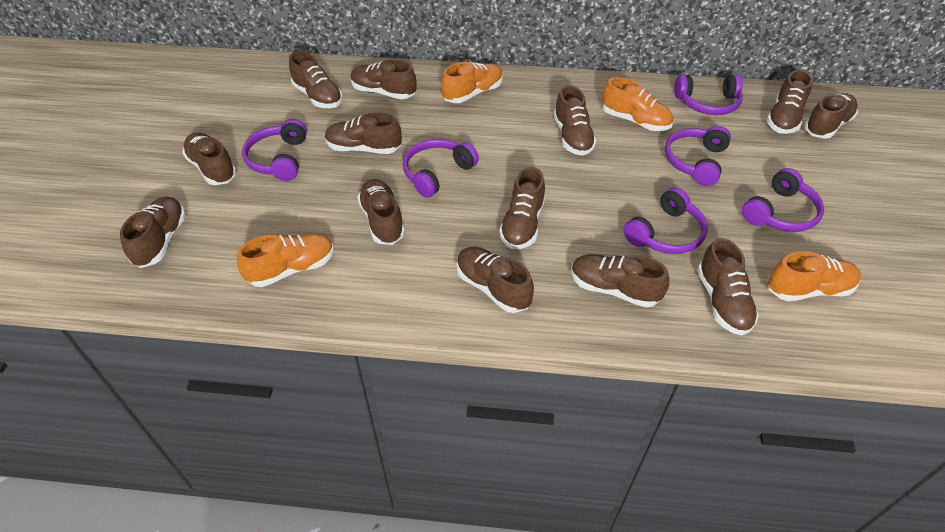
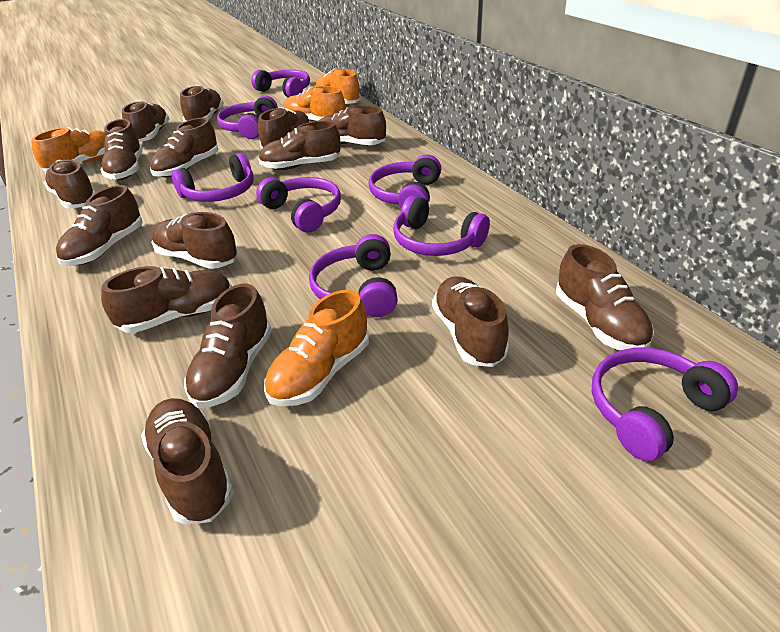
brown shoe: 13 -> 15
purple headphones: 6 -> 8

